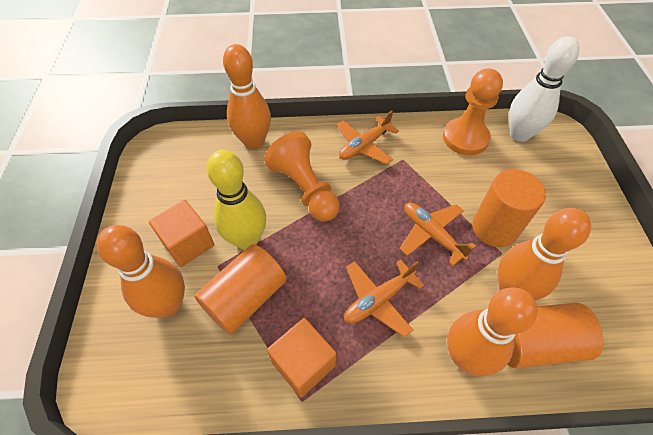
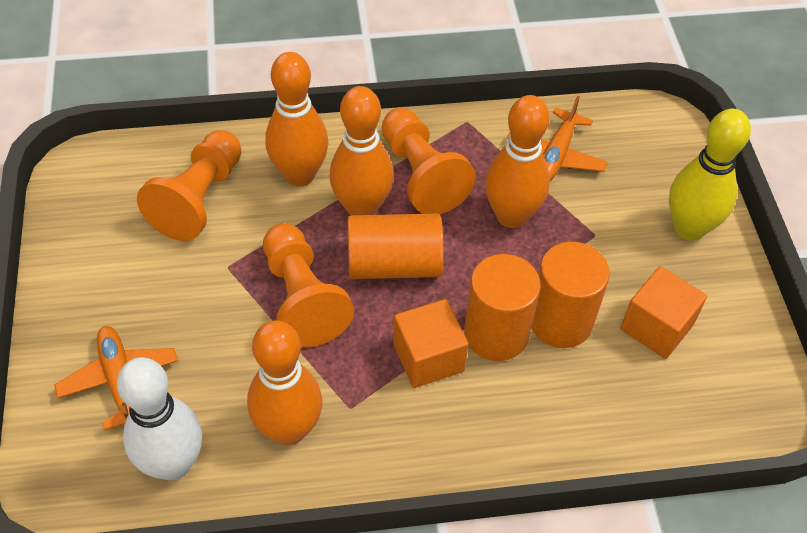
orange pawn: 2 -> 3
orange plane: 3 -> 2

